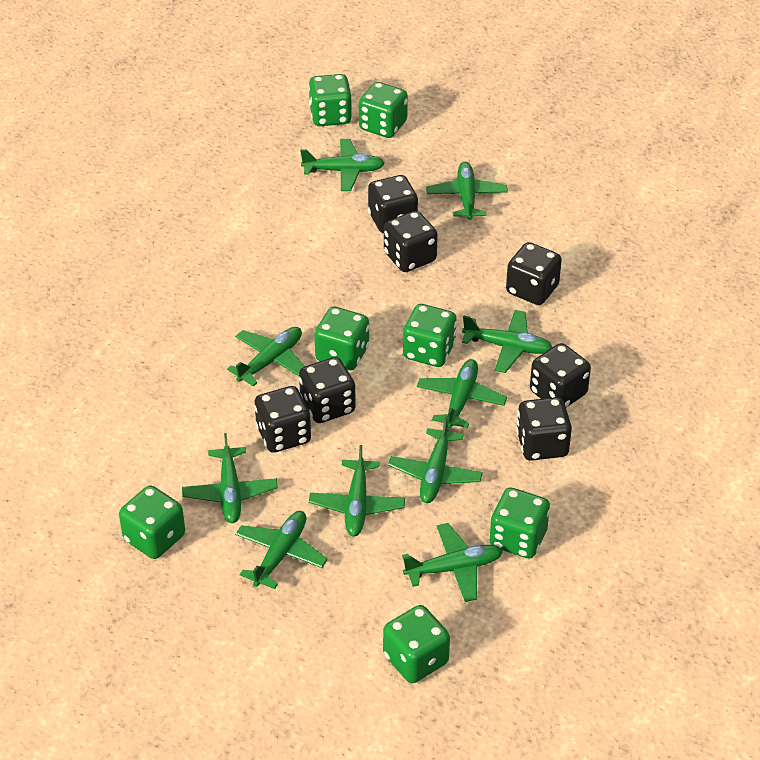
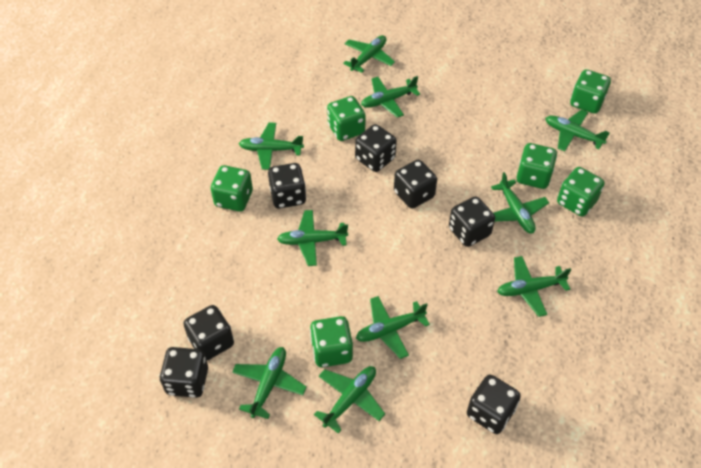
green dice: 7 -> 6

